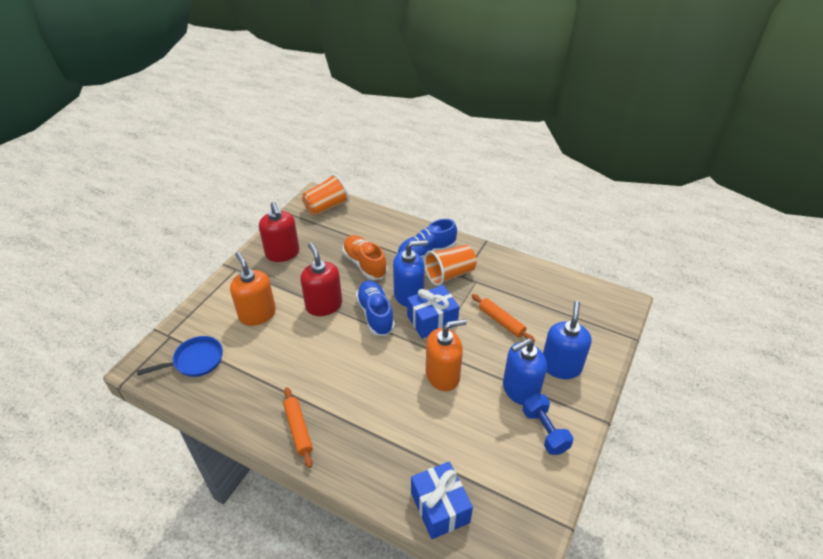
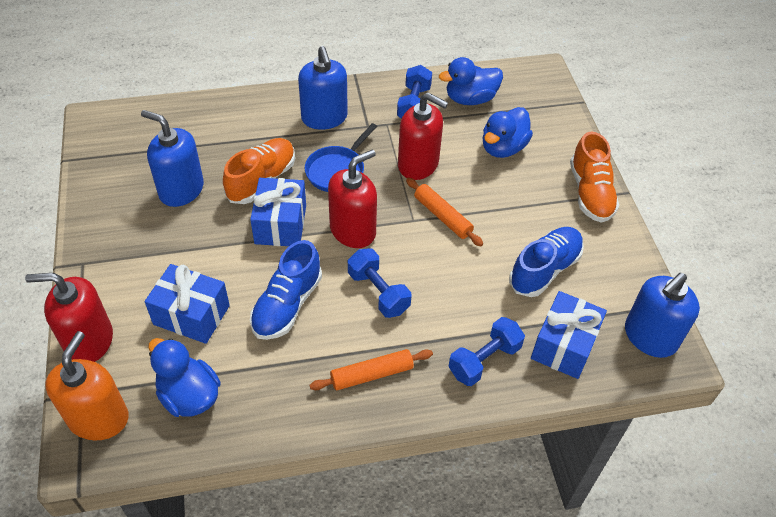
blue duck: 0 -> 3
blue dumbbell: 1 -> 3
blue gift: 2 -> 3
orange cup: 2 -> 0
orange shoe: 1 -> 2
orange soap dispenser: 2 -> 1
red soap dispenser: 2 -> 3

